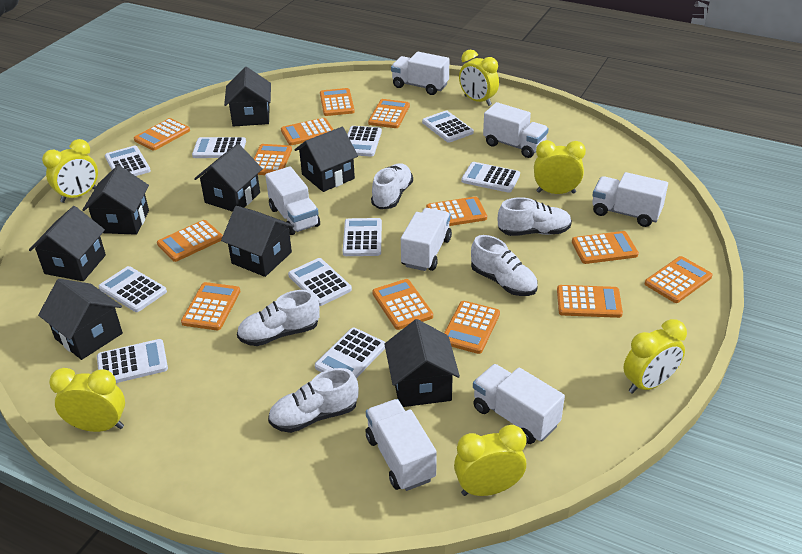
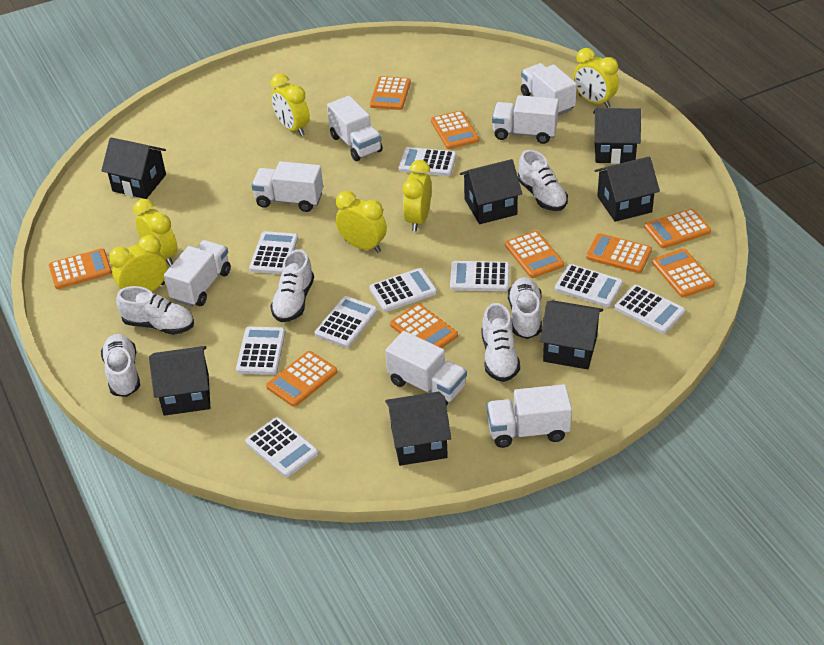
black house: 8 -> 7
orange calculator: 13 -> 9
white calculator: 10 -> 9
white shoe: 5 -> 6

